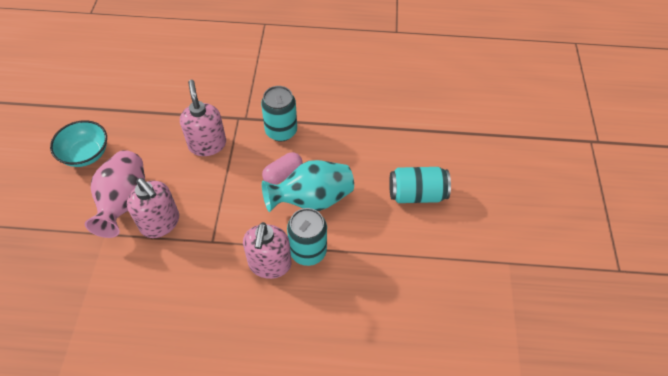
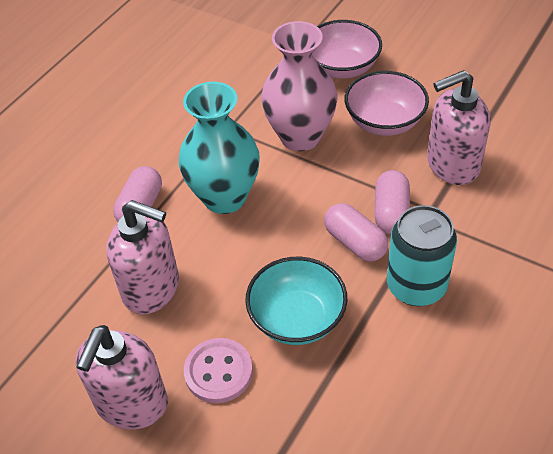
pink bowl: 0 -> 2
pink button: 0 -> 1
pink capsule: 1 -> 3
turquoise can: 3 -> 1

